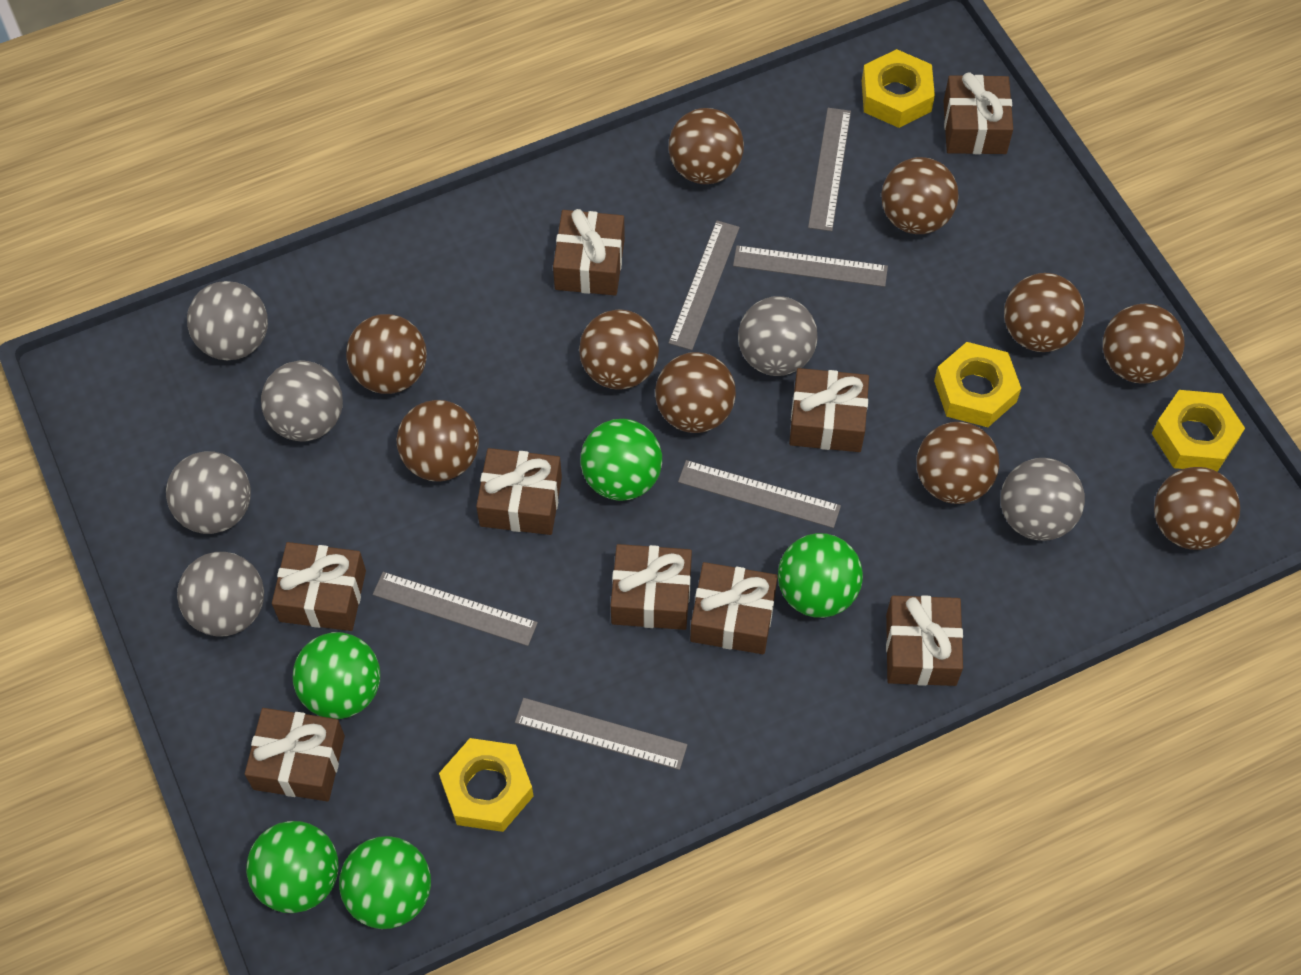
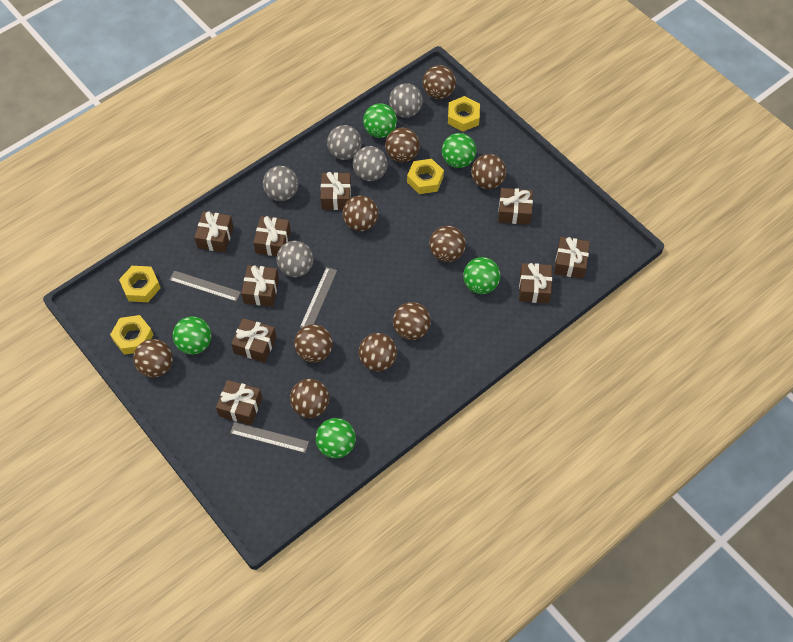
grey ball: 6 -> 5
grey ruler: 6 -> 3

